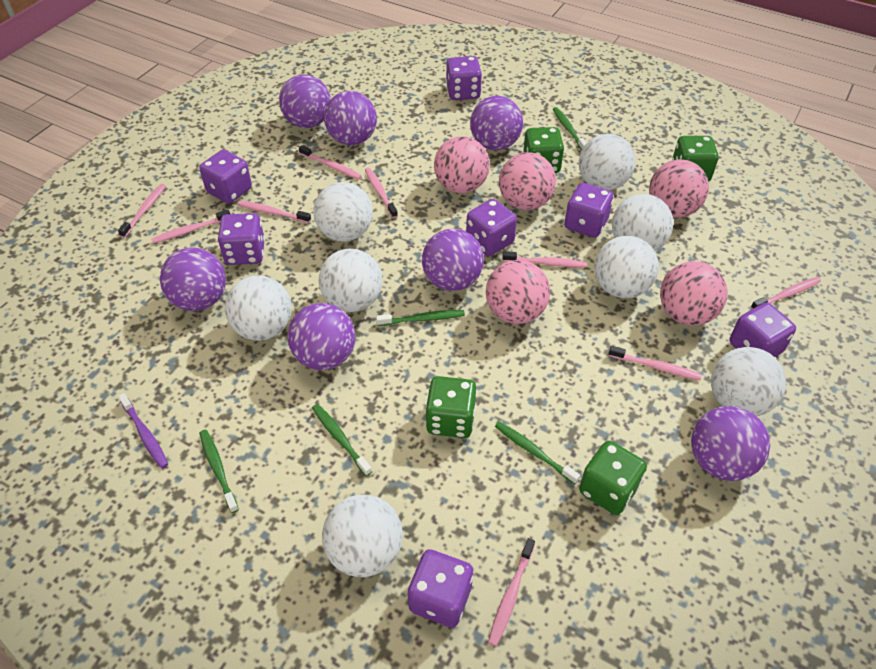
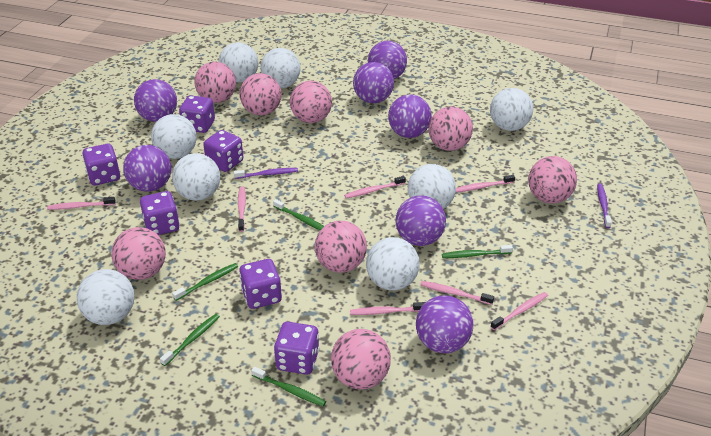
green dice: 4 -> 0
pink ball: 5 -> 8
pink toothbrush: 9 -> 7
purple dice: 7 -> 6
purple toothbrush: 1 -> 2

